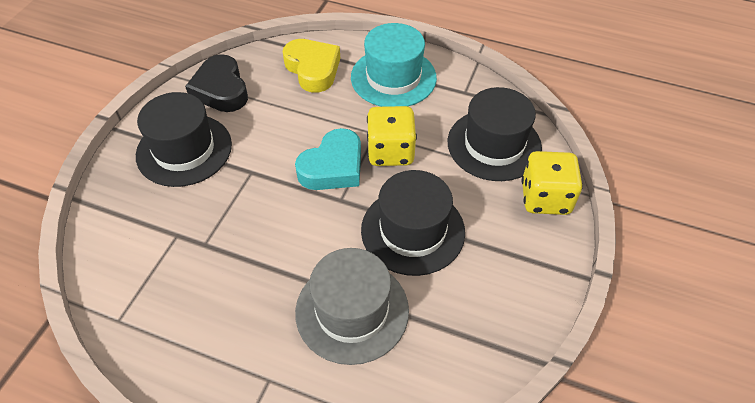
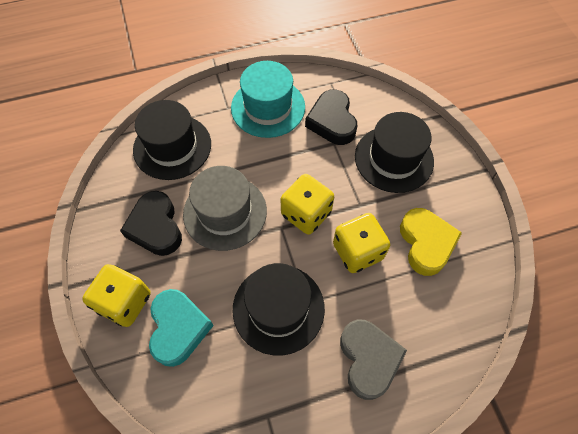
black heart: 1 -> 2
grey heart: 0 -> 1
yellow dice: 2 -> 3

